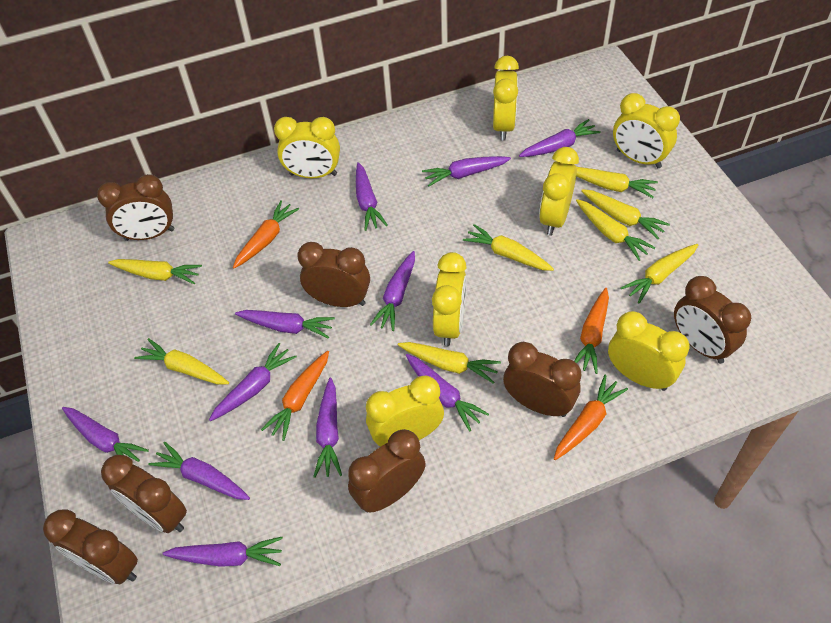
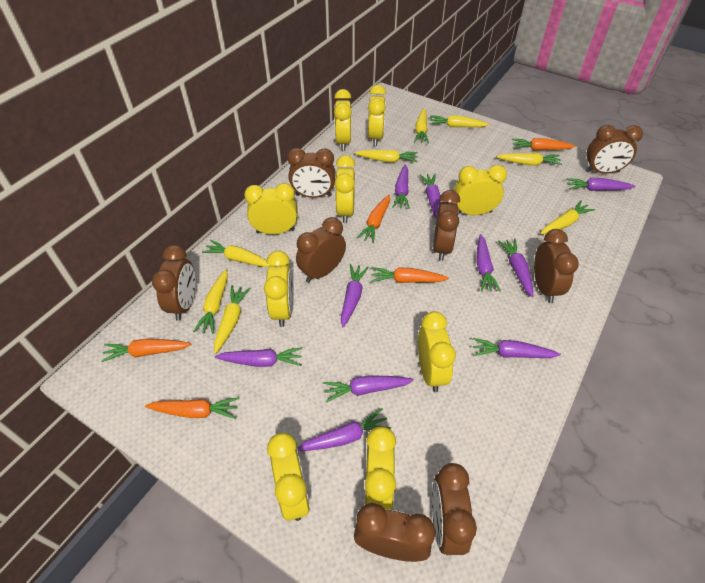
brown clock: 7 -> 8
orange carrot: 4 -> 5
purple carrot: 11 -> 10
yellow clock: 7 -> 9

